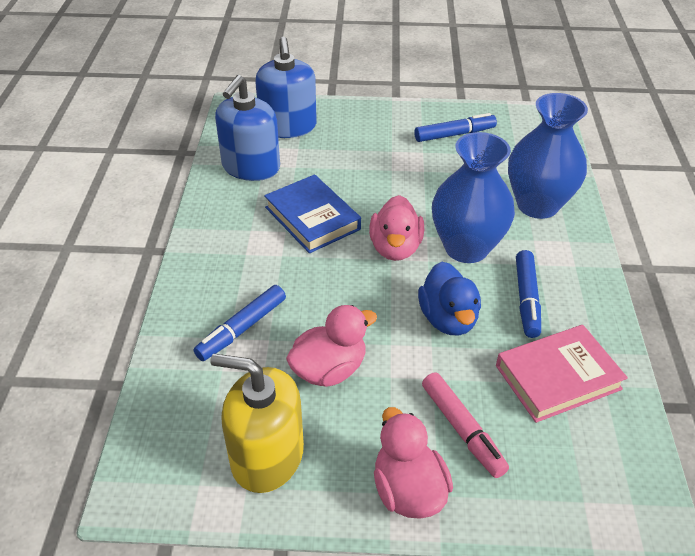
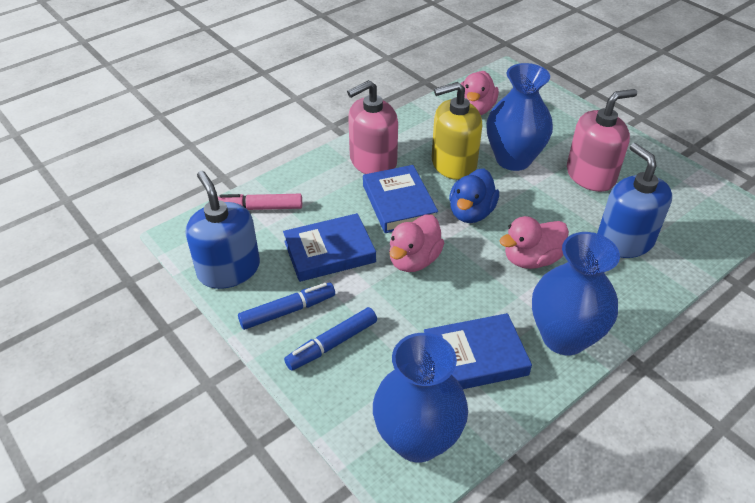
blue book: 1 -> 3
blue marker: 3 -> 2
blue vase: 2 -> 3
pink book: 1 -> 0
pink soap dispenser: 0 -> 2

